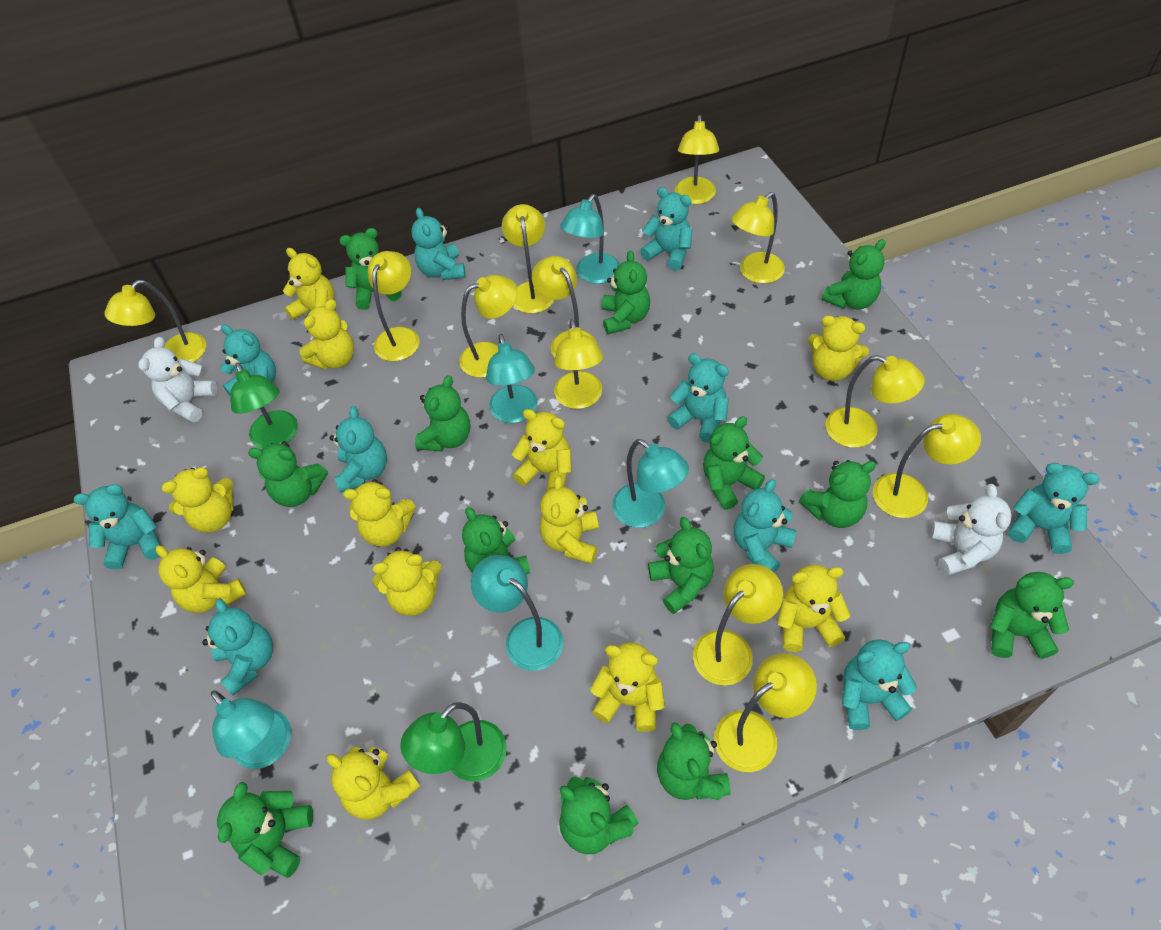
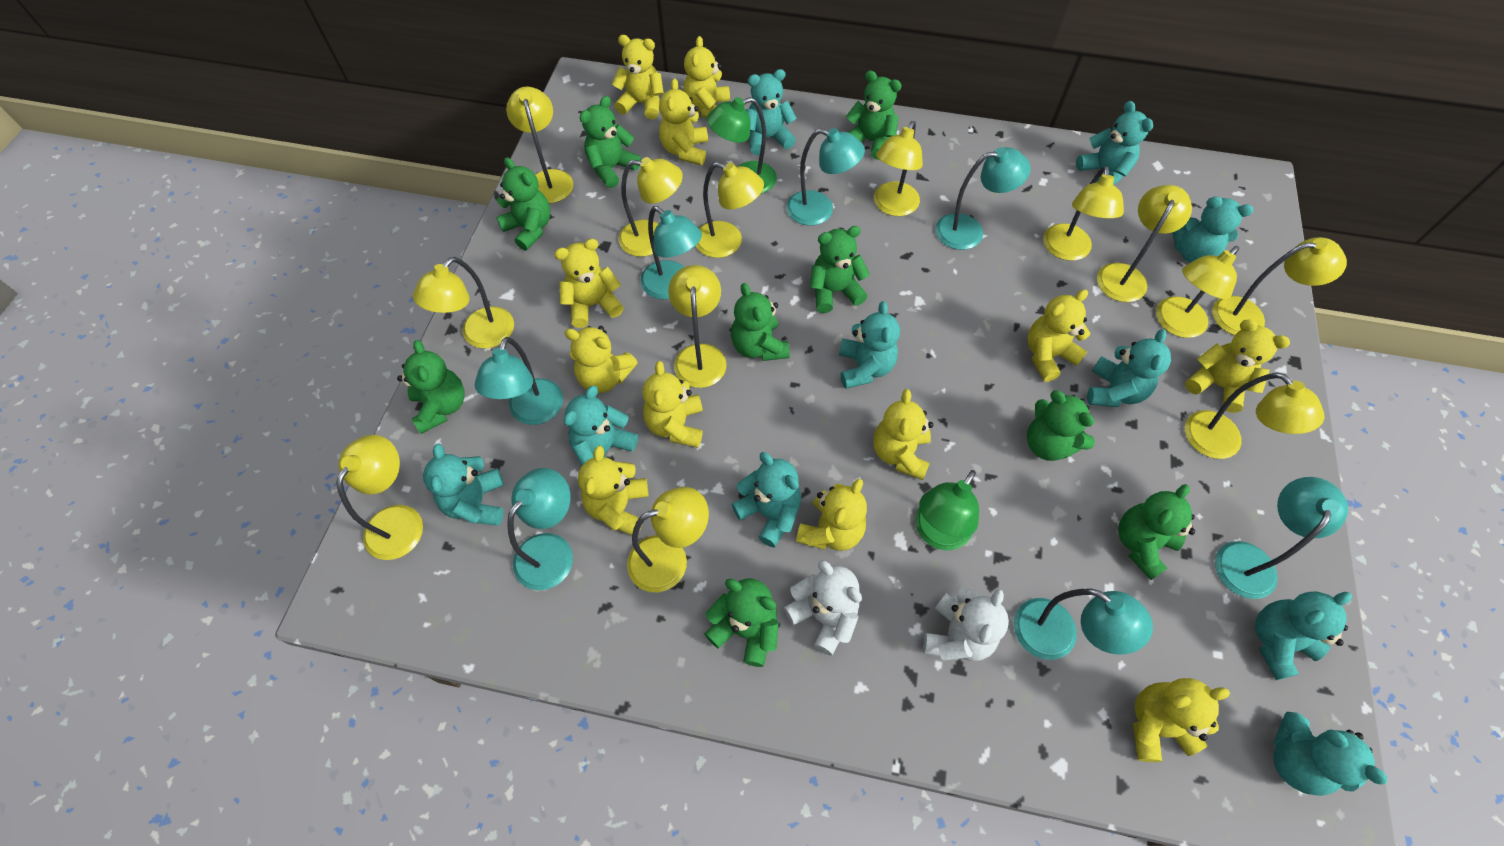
green teddy bear: 13 -> 9
turquoise lamp: 5 -> 7
yellow lamp: 12 -> 13

